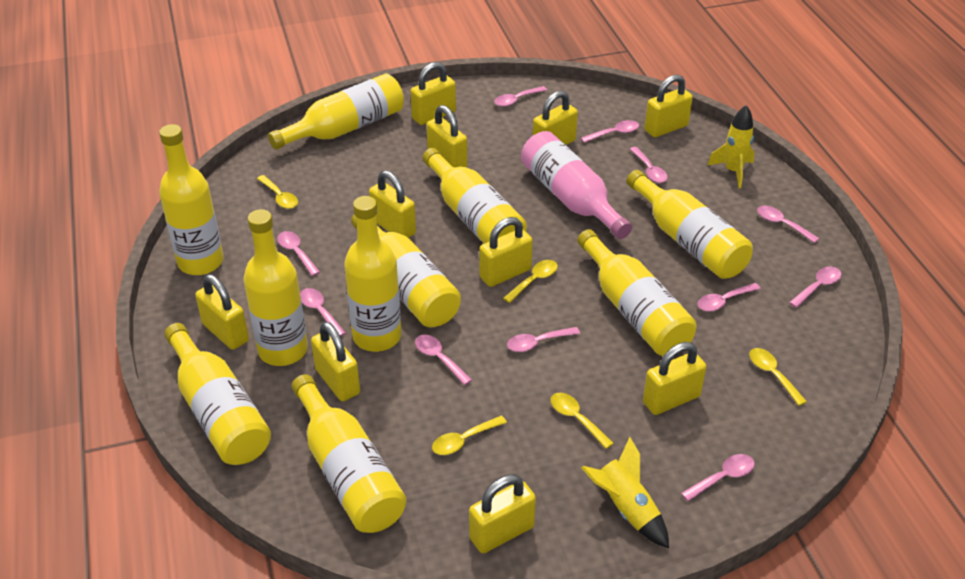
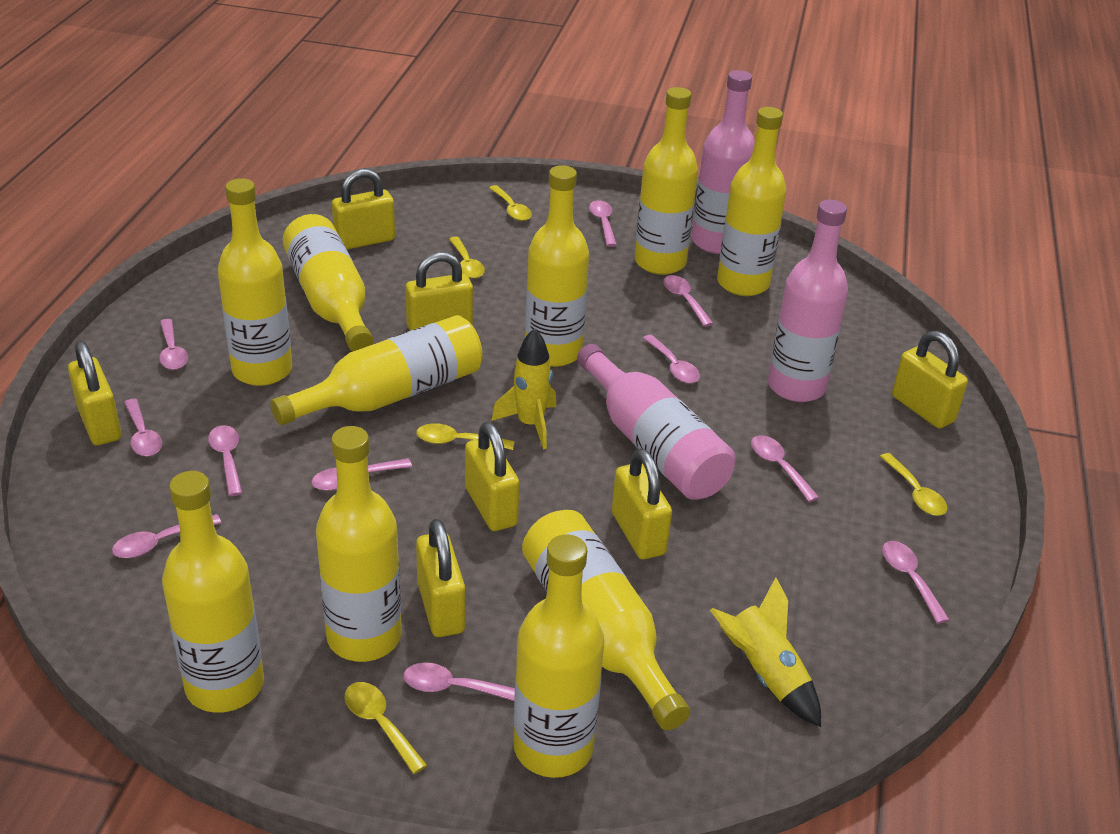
pink bottle: 1 -> 3
yellow padlock: 10 -> 7

